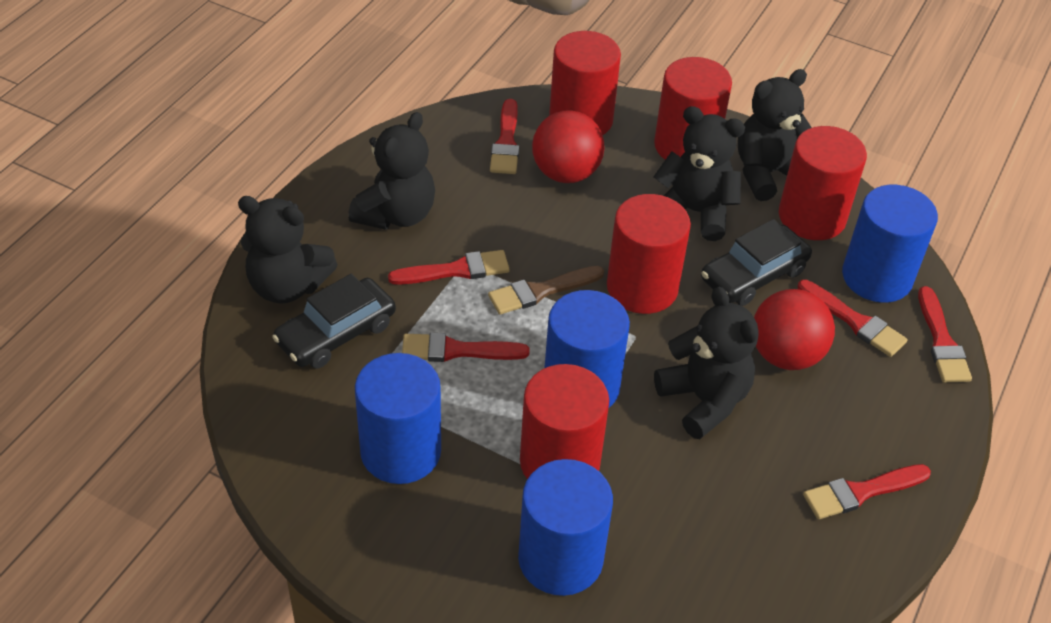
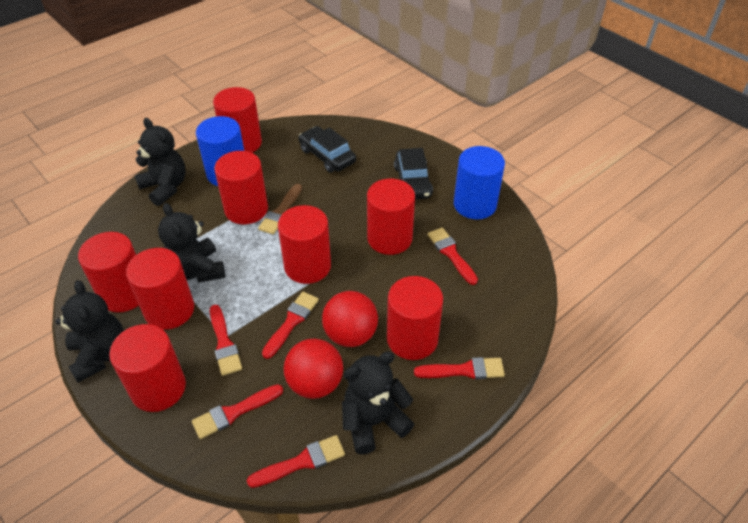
black teddy bear: 5 -> 4
blue cylinder: 4 -> 2
red cylinder: 5 -> 8

